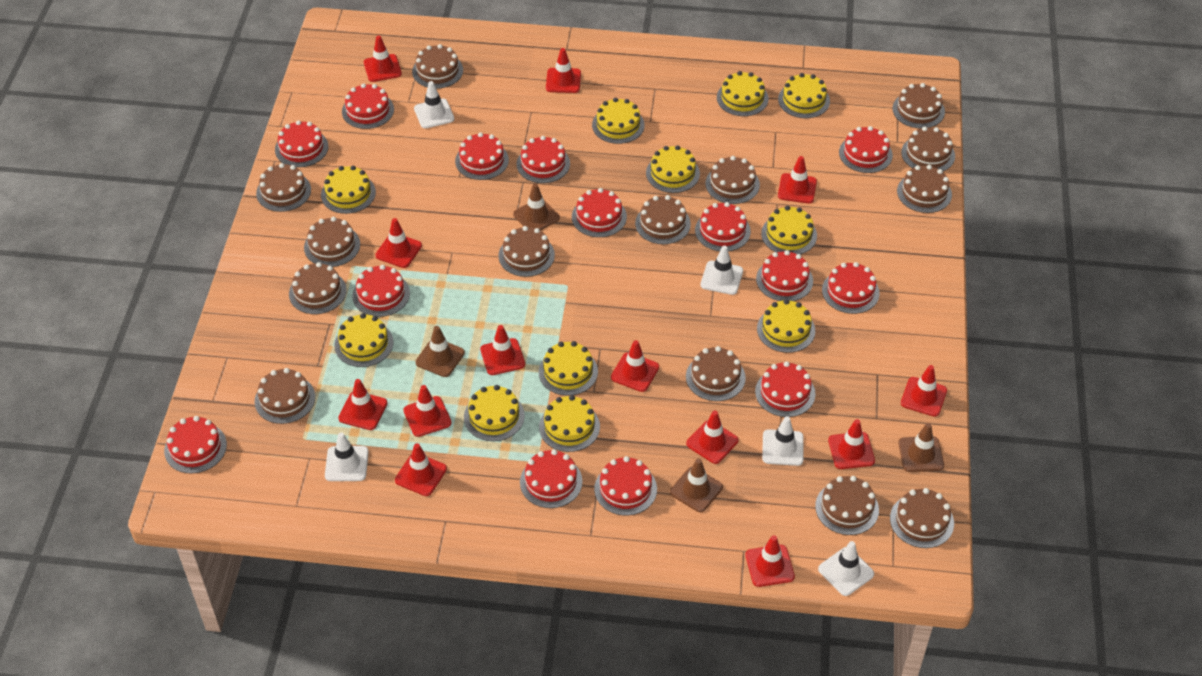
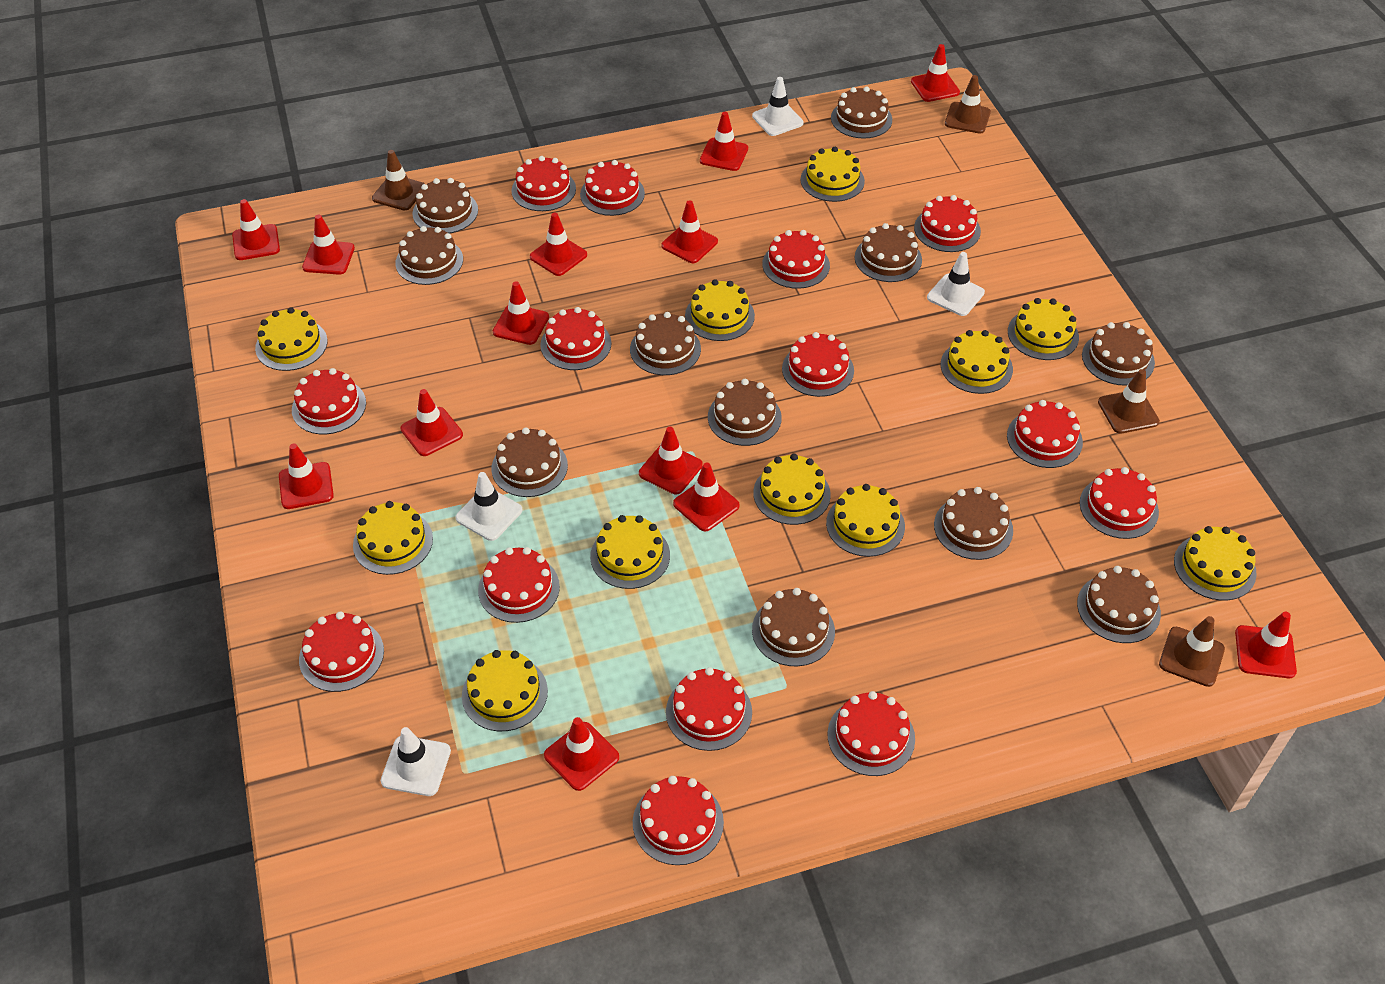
brown cake: 14 -> 11
white traffic cone: 5 -> 4

